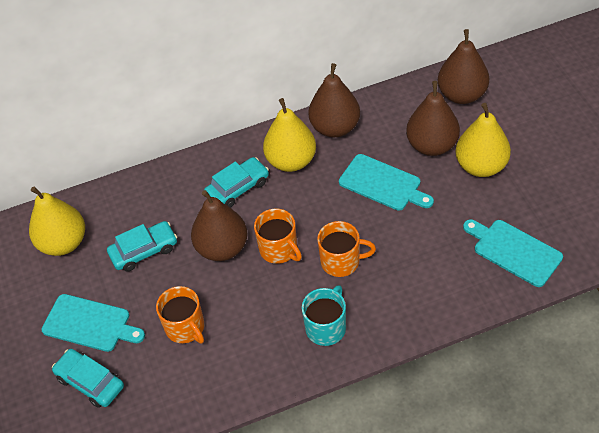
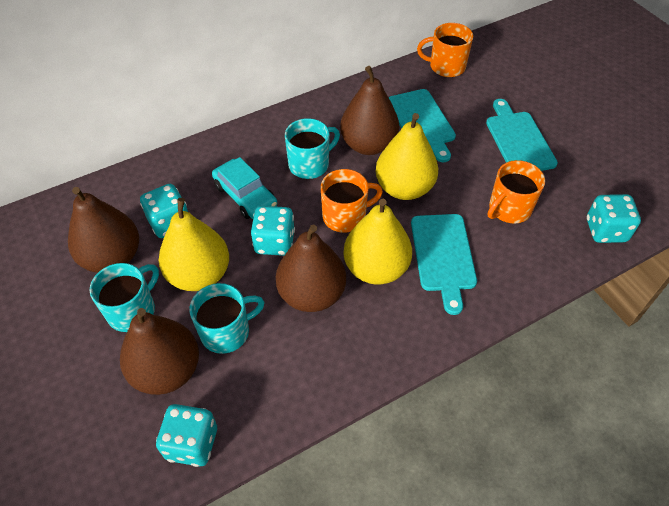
turquoise car: 3 -> 1
turquoise dice: 0 -> 4
turquoise mug: 1 -> 3

